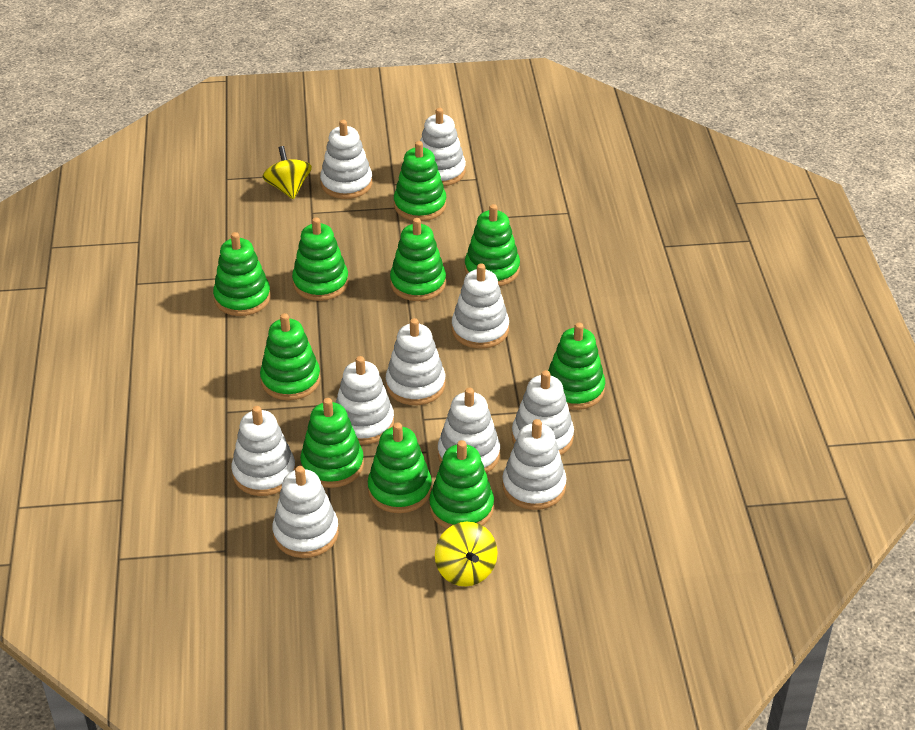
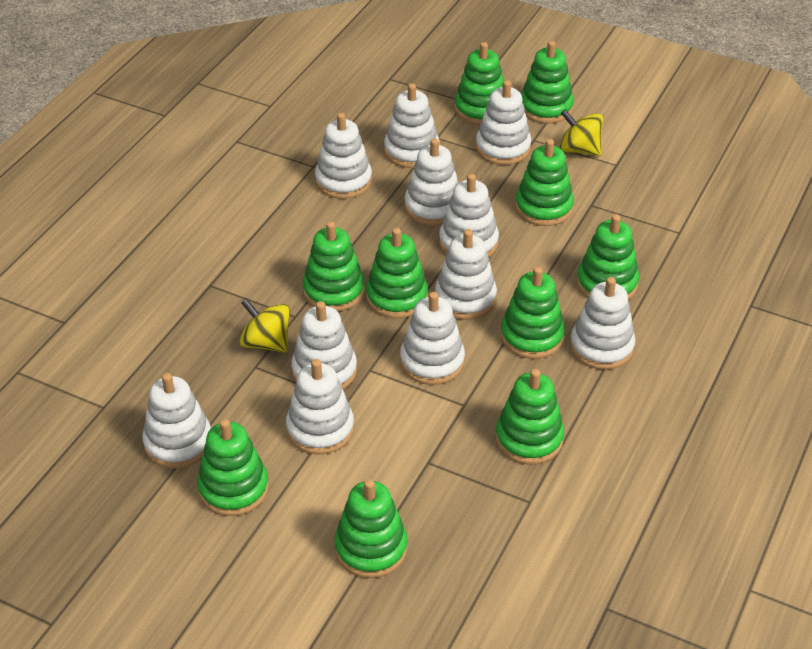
white stacking toy: 10 -> 11

